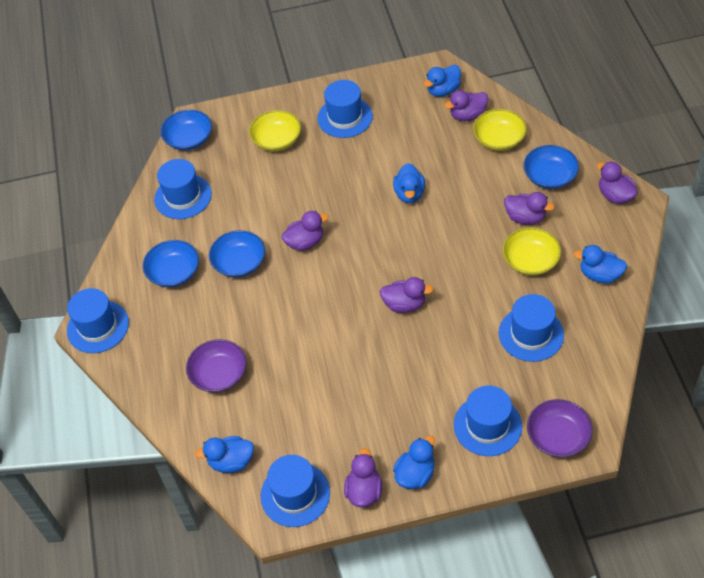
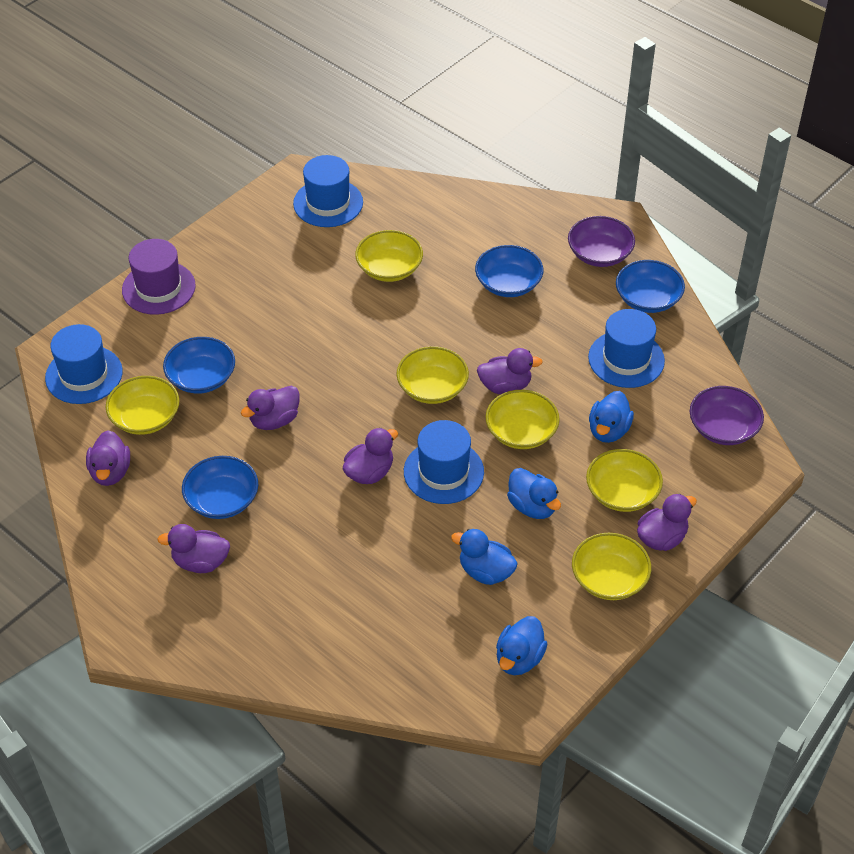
blue duck: 5 -> 4
blue hat: 6 -> 4
purple hat: 0 -> 1
yellow bowl: 3 -> 6

